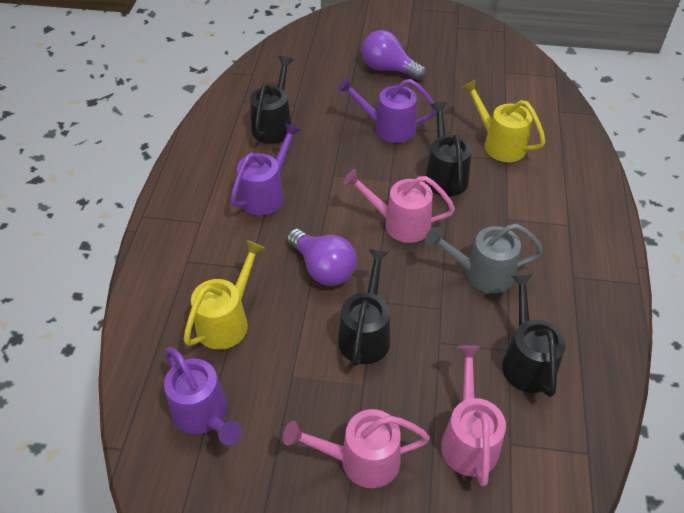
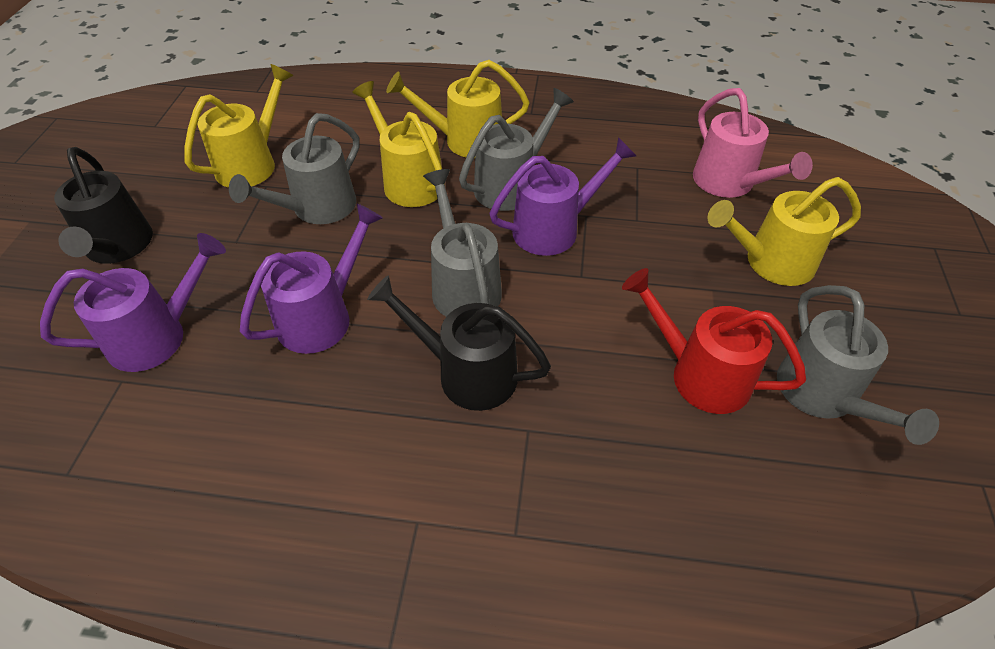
black watering can: 4 -> 2
grey watering can: 1 -> 4
pink watering can: 3 -> 1
purple light bulb: 2 -> 0
red watering can: 0 -> 1
yellow watering can: 2 -> 4

